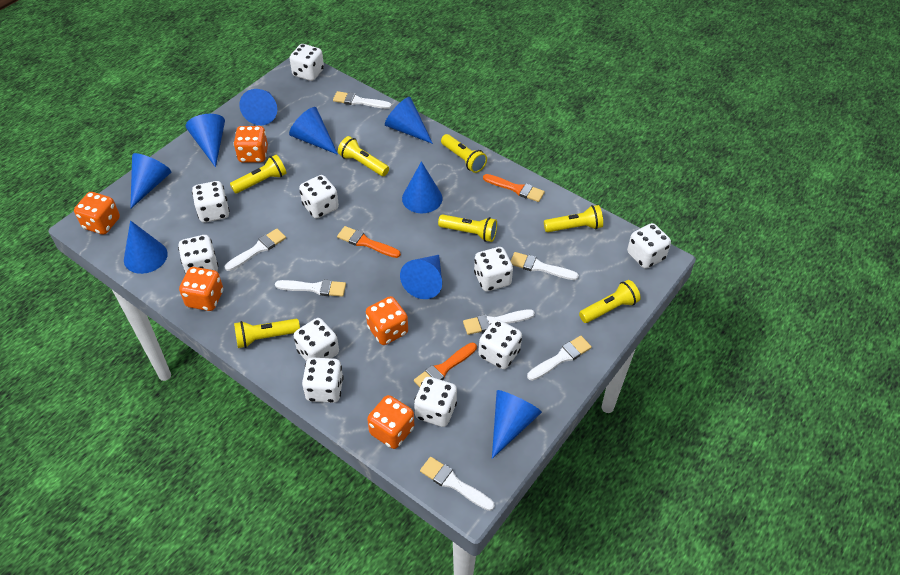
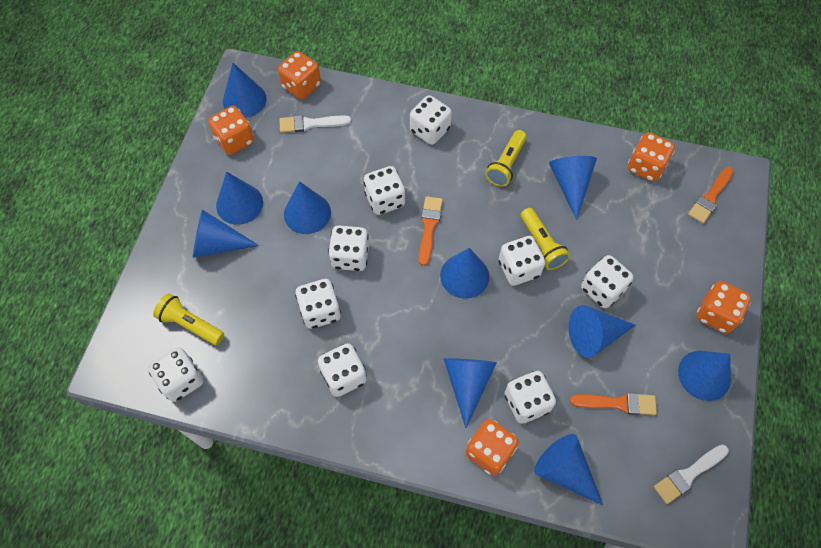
blue cone: 9 -> 10
white brush: 7 -> 2
white dice: 10 -> 9
yellow flashlight: 7 -> 3

